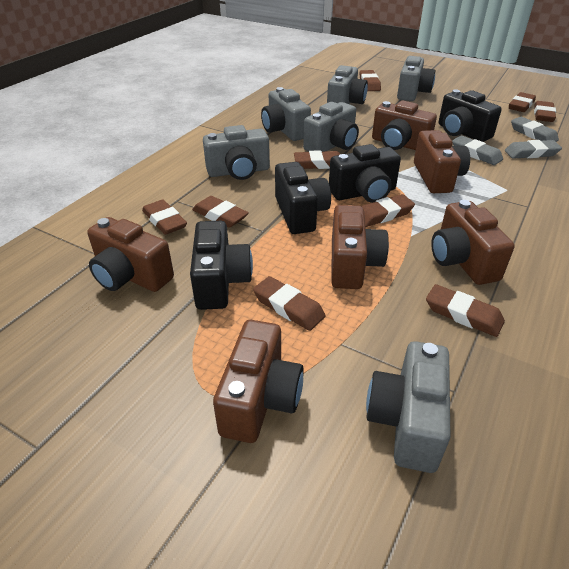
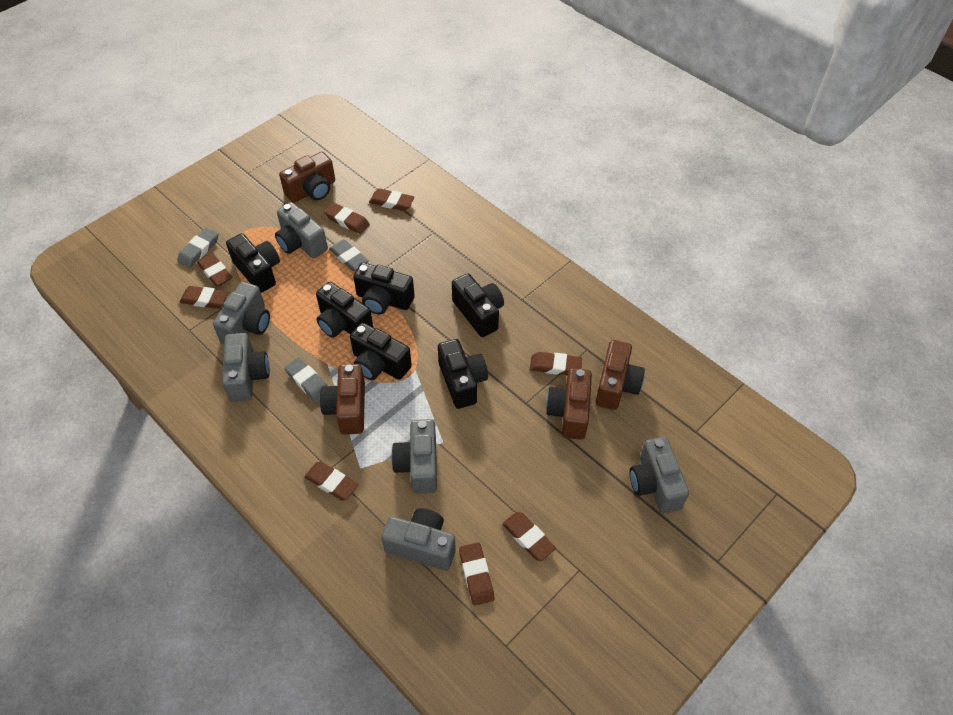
black camera: 4 -> 6
brown camera: 6 -> 4
brown eraser: 9 -> 8

